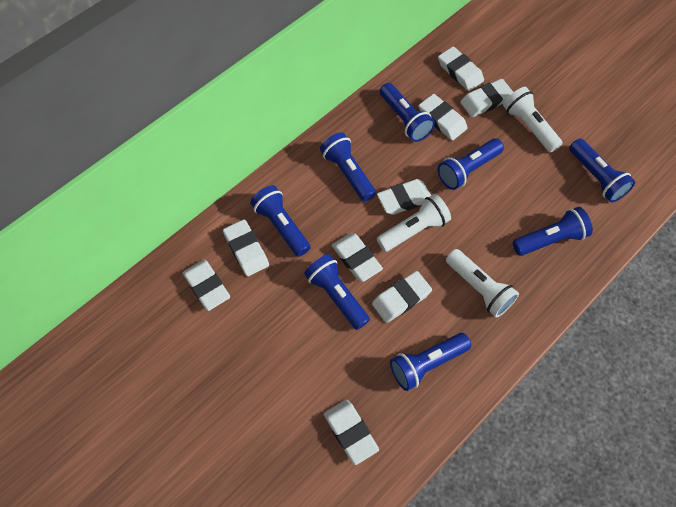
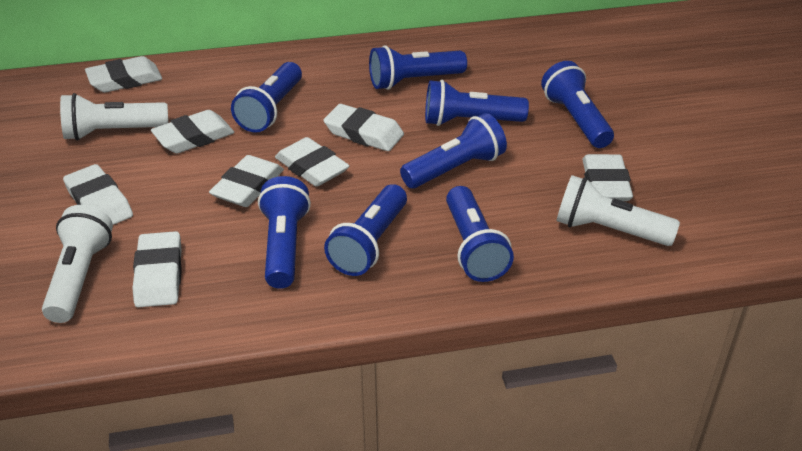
white eraser: 9 -> 8

